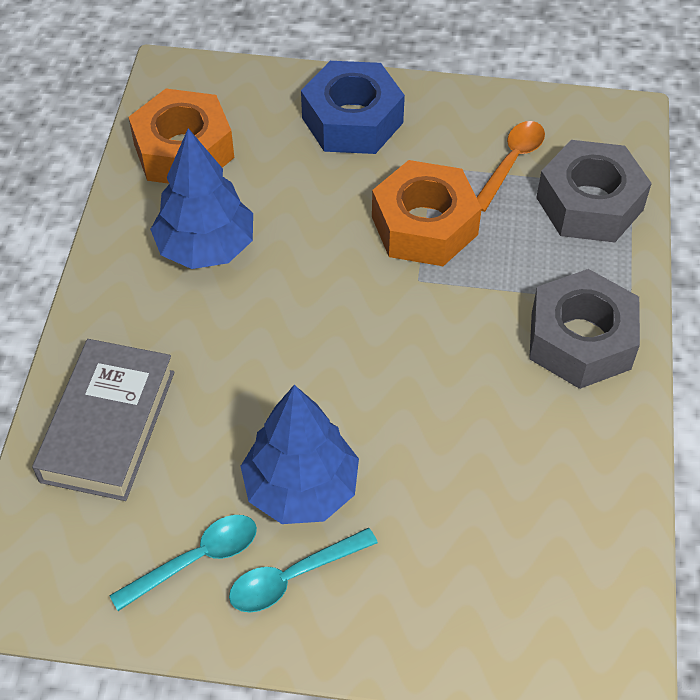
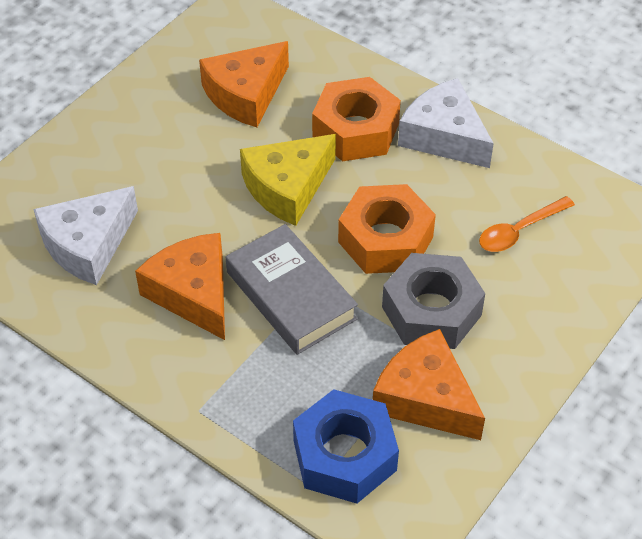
blue tree: 2 -> 0
grey nut: 2 -> 1
orange cheese: 0 -> 3
turquoise spoon: 2 -> 0
white cheese: 0 -> 2
yellow cheese: 0 -> 1

